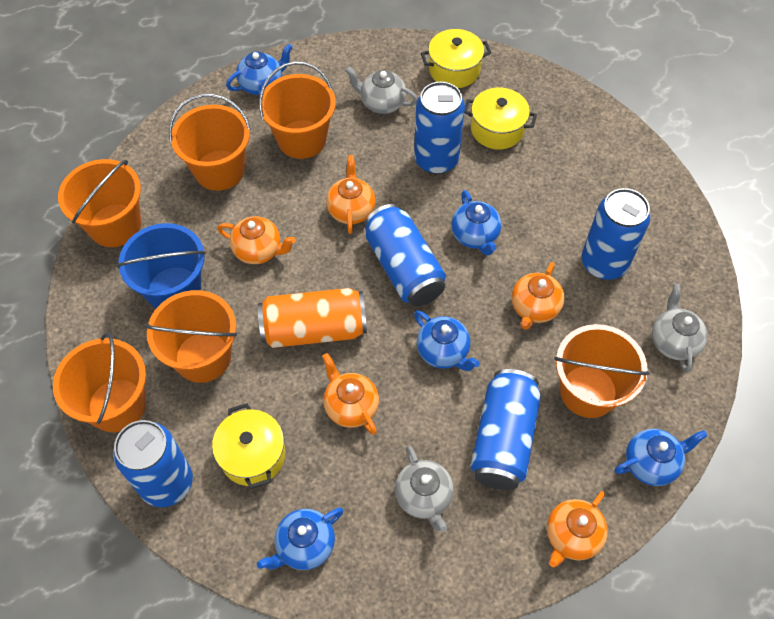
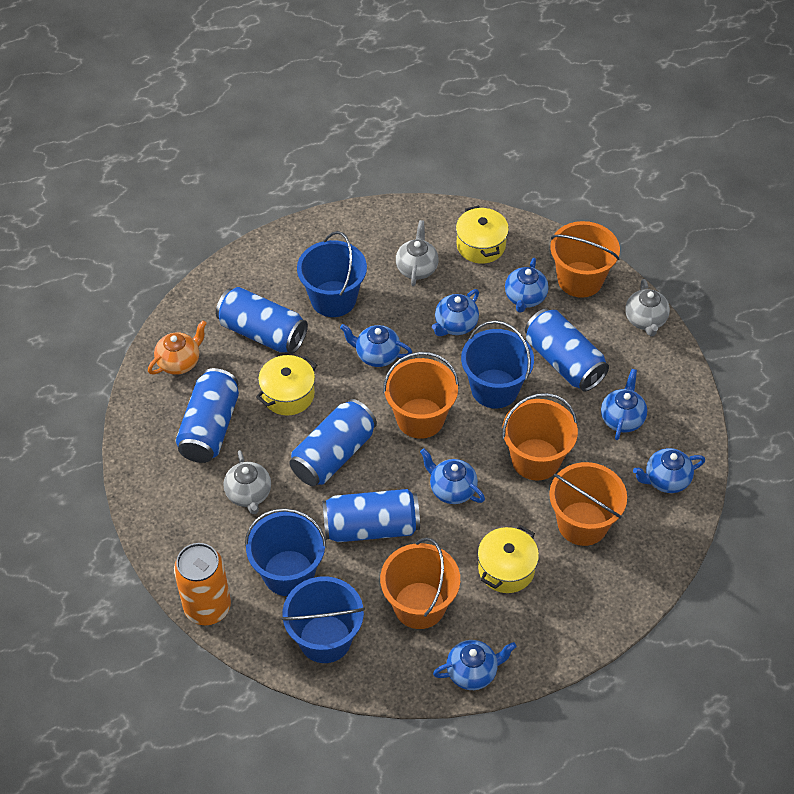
blue bucket: 1 -> 4
blue teapot: 5 -> 7
orange bucket: 6 -> 5
orange teapot: 5 -> 1

